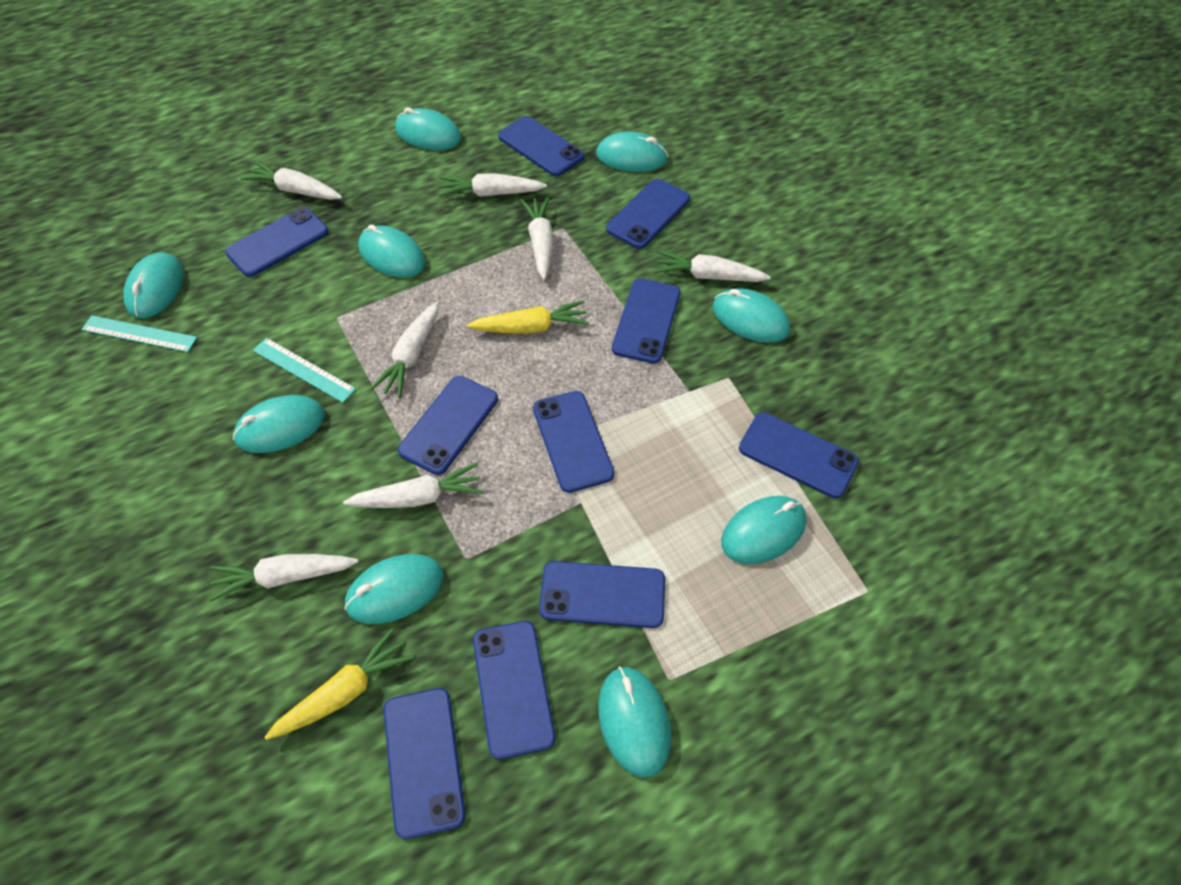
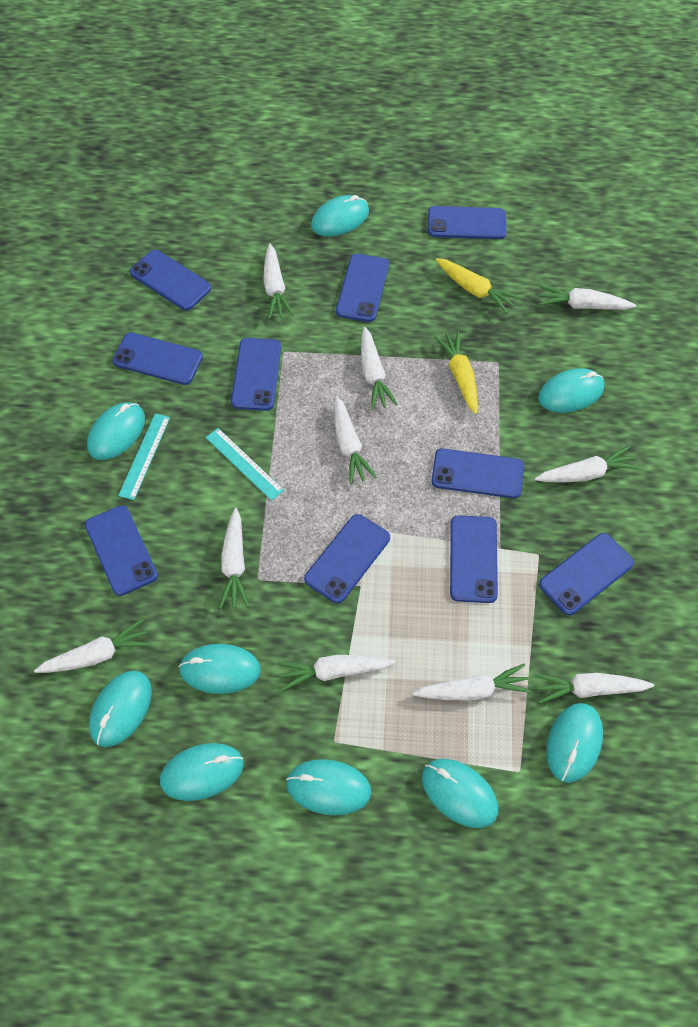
white carrot: 7 -> 10

